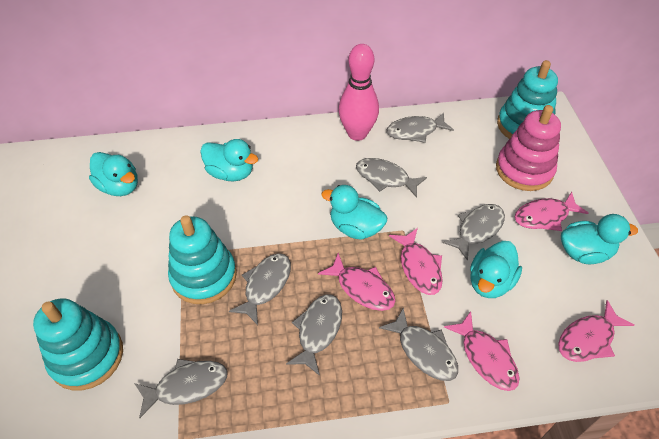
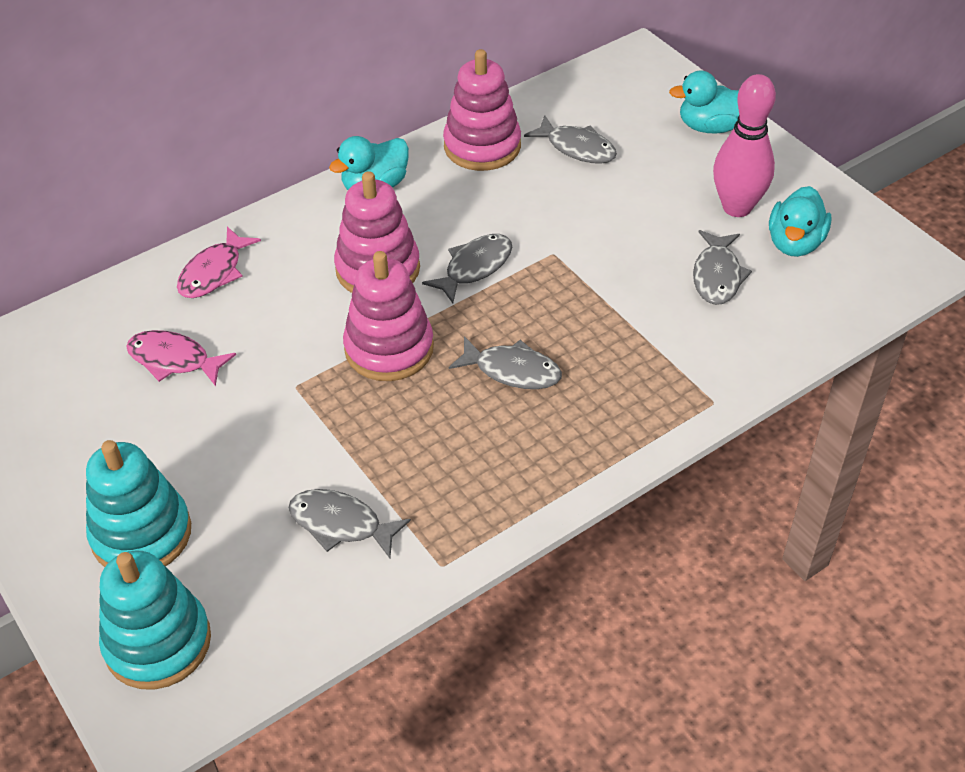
grey fish: 7 -> 5
pink fish: 5 -> 2
pink stacking toy: 1 -> 3
turquoise duck: 5 -> 3
turquoise stacking toy: 3 -> 2

